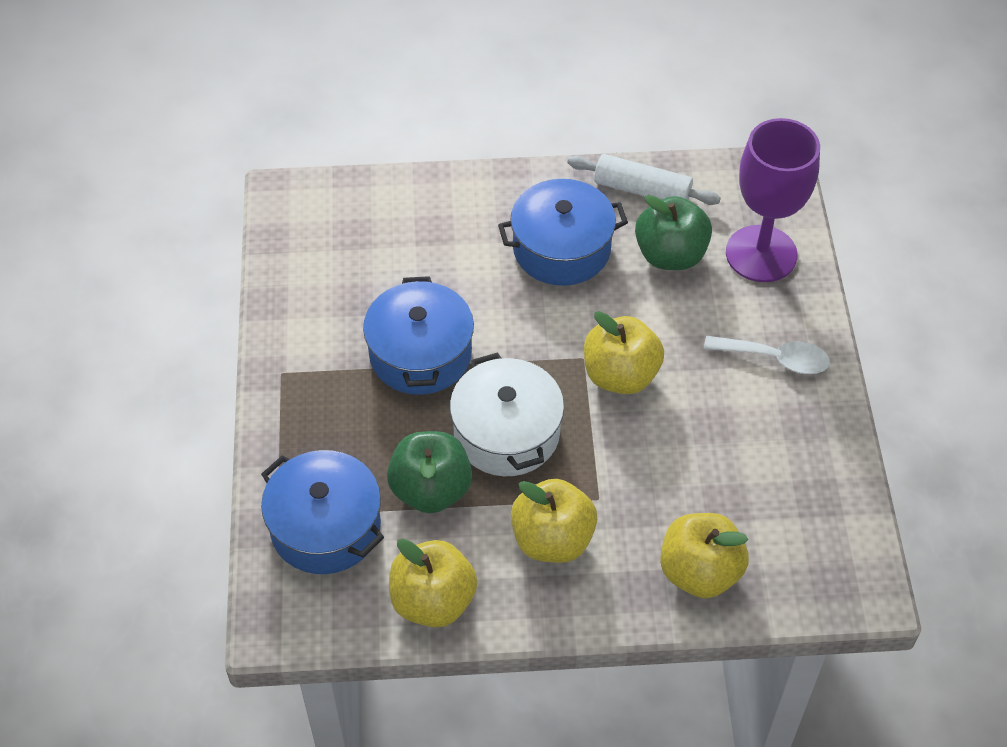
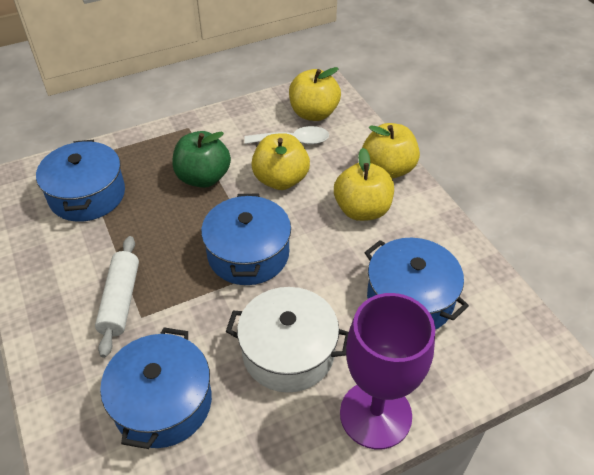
blue pot: 3 -> 4
green apple: 2 -> 1

